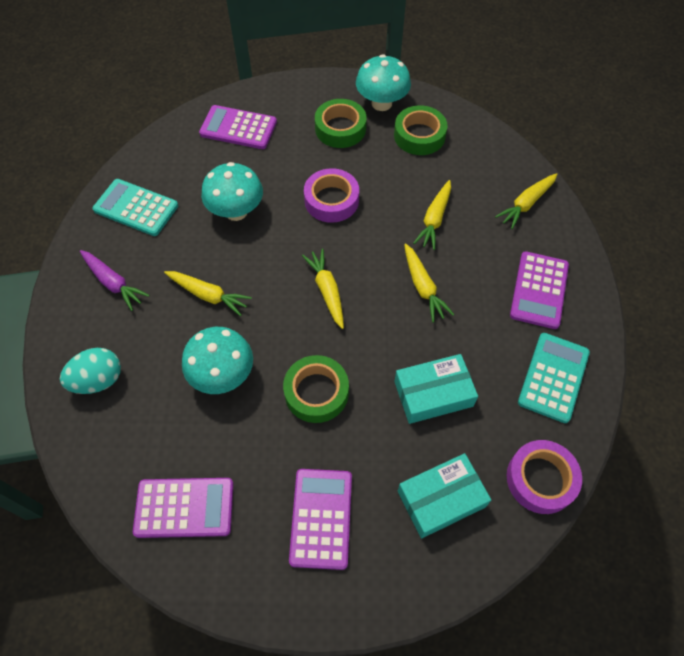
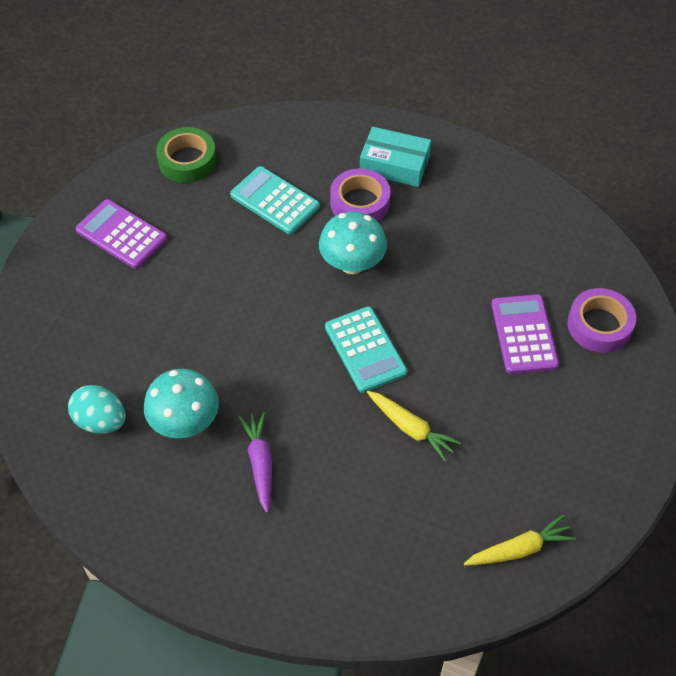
green tape: 3 -> 1
purple calculator: 4 -> 2
turquoise box: 2 -> 1
turquoise mushroom: 3 -> 2
yellow carrot: 5 -> 2

